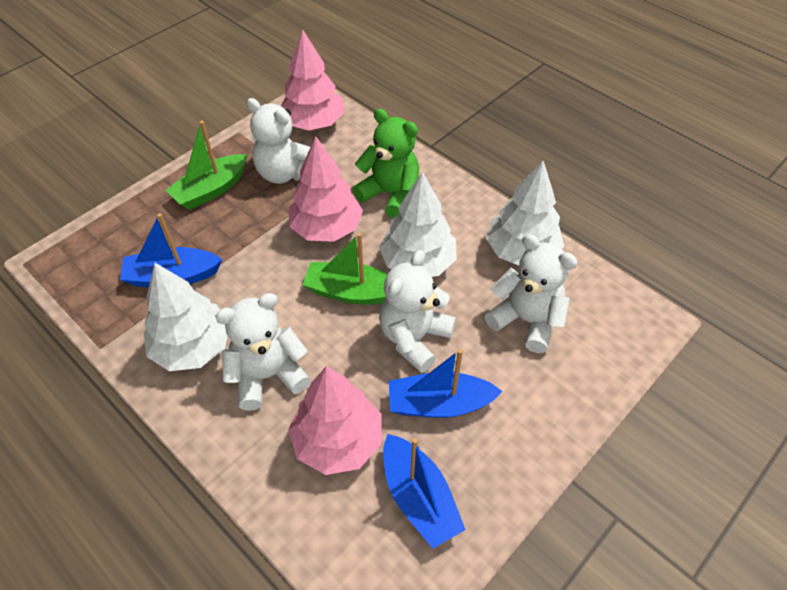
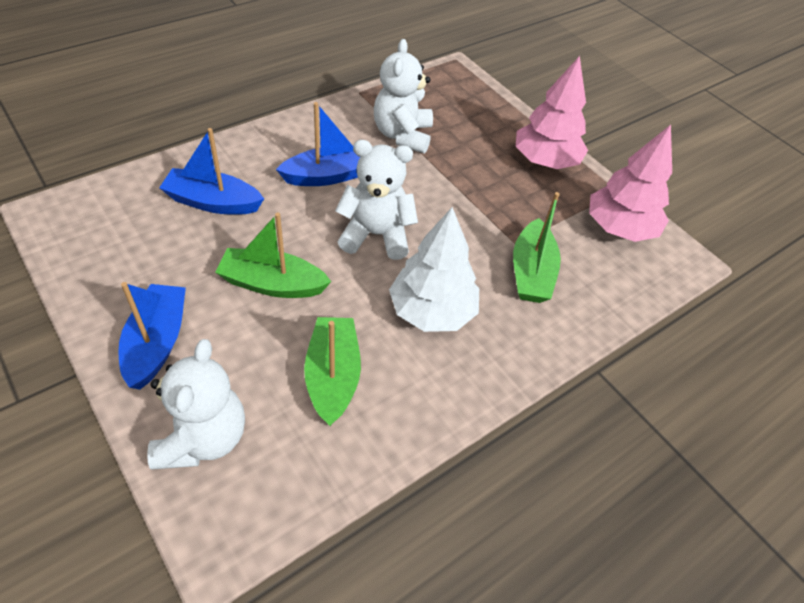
green boat: 2 -> 3
green teddy bear: 1 -> 0
pink tree: 3 -> 2
white teddy bear: 4 -> 3
white tree: 3 -> 1

